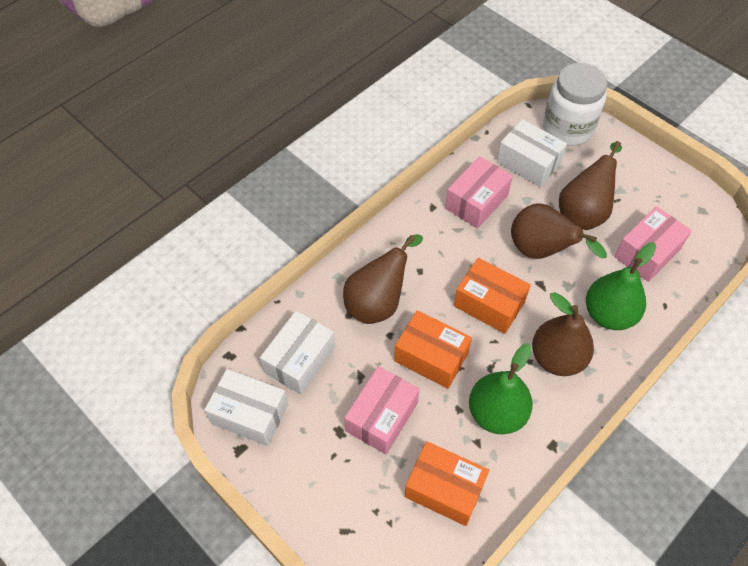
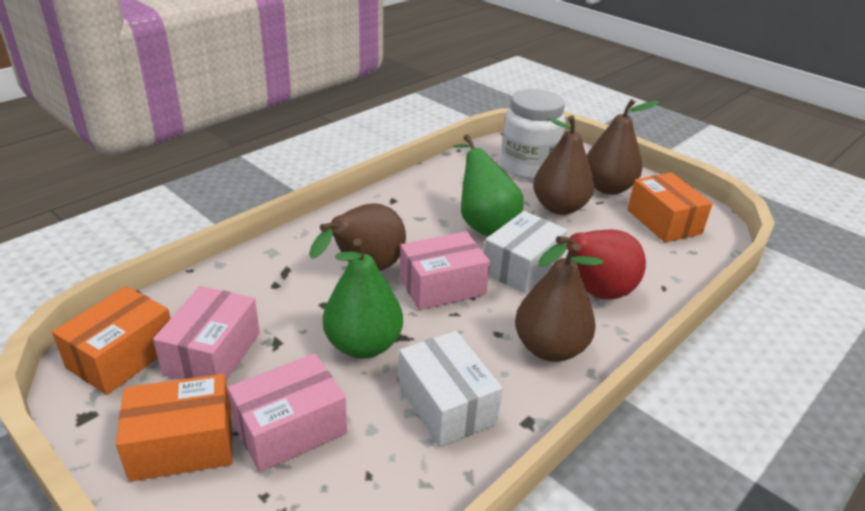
red pear: 0 -> 1
white box: 3 -> 2

